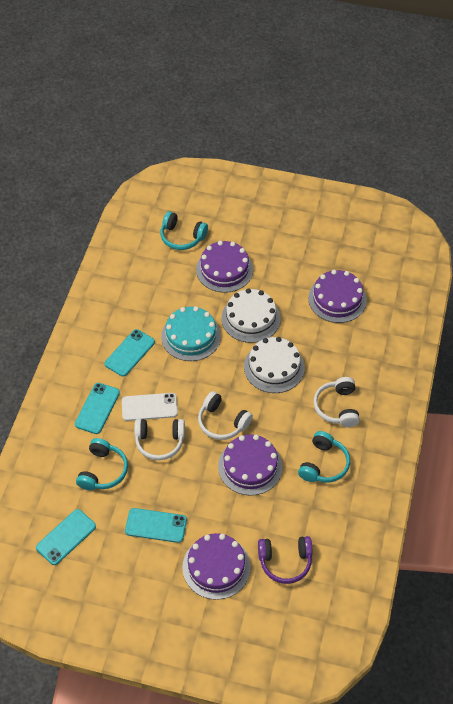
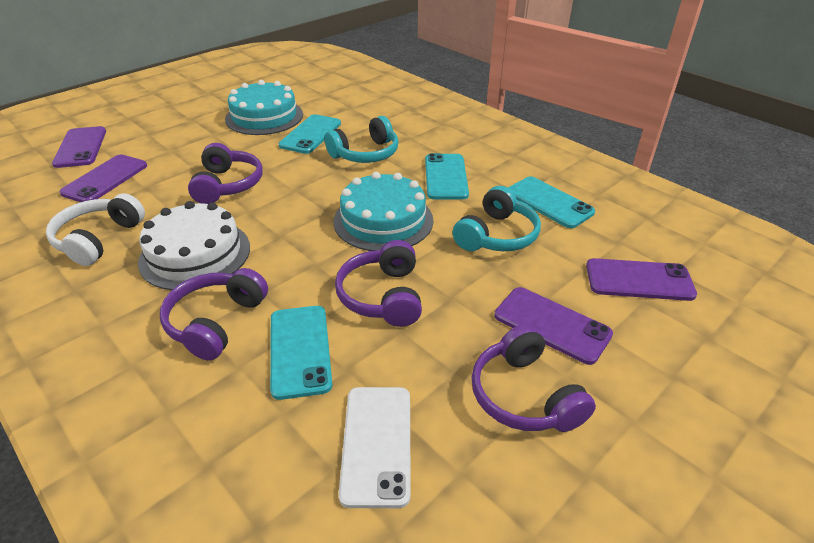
purple cake: 4 -> 0
purple headphones: 1 -> 4
purple phone: 0 -> 4
turquoise cake: 1 -> 2
turquoise headphones: 3 -> 2
white cake: 2 -> 1
white headphones: 3 -> 1

